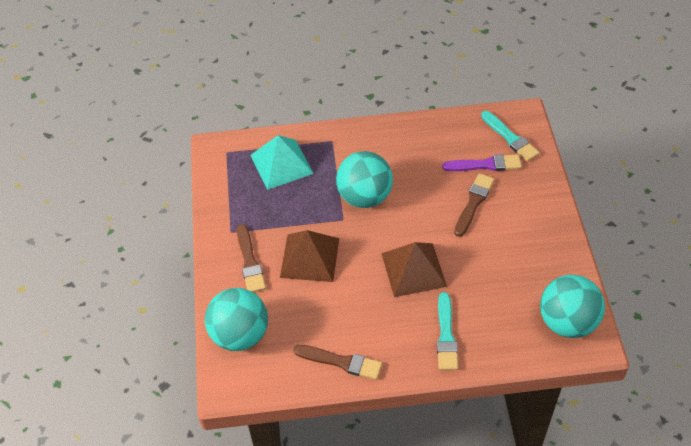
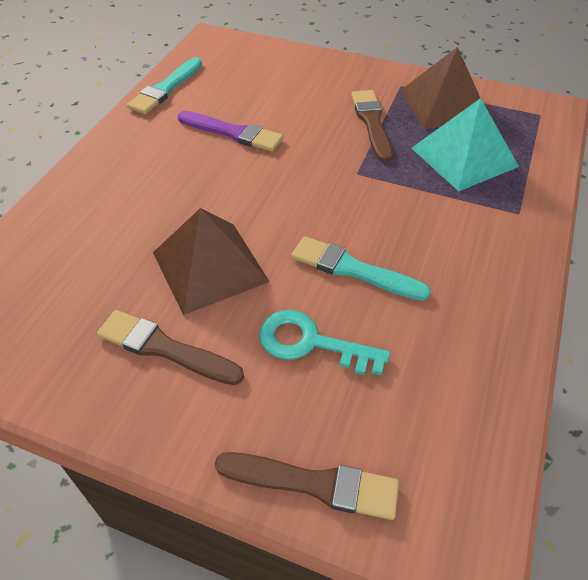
turquoise ball: 3 -> 0
turquoise key: 0 -> 1

